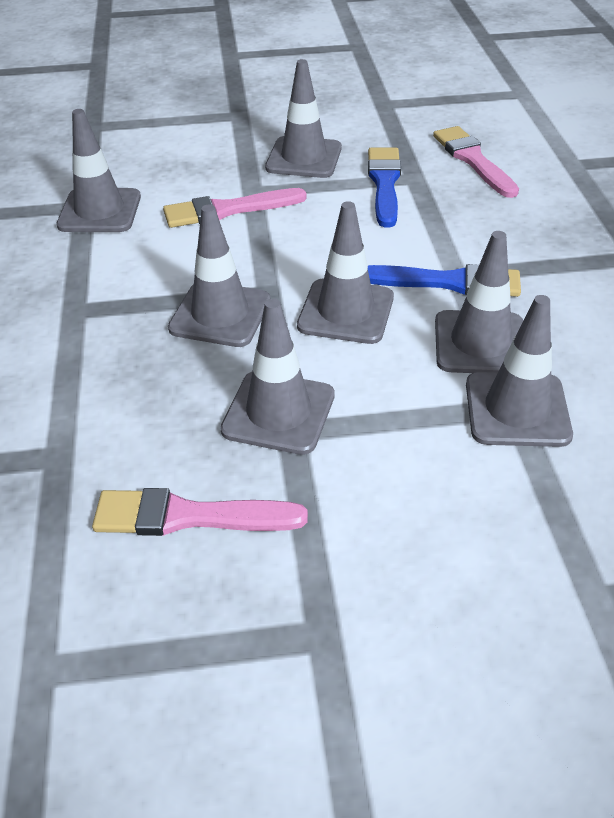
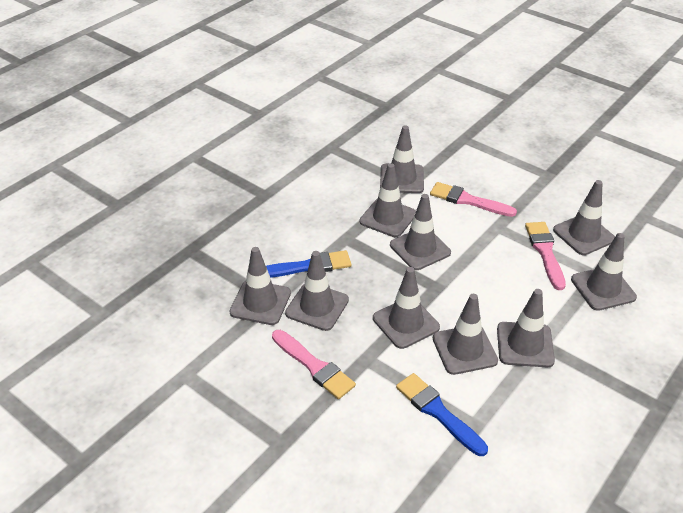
grey traffic cone: 7 -> 10

